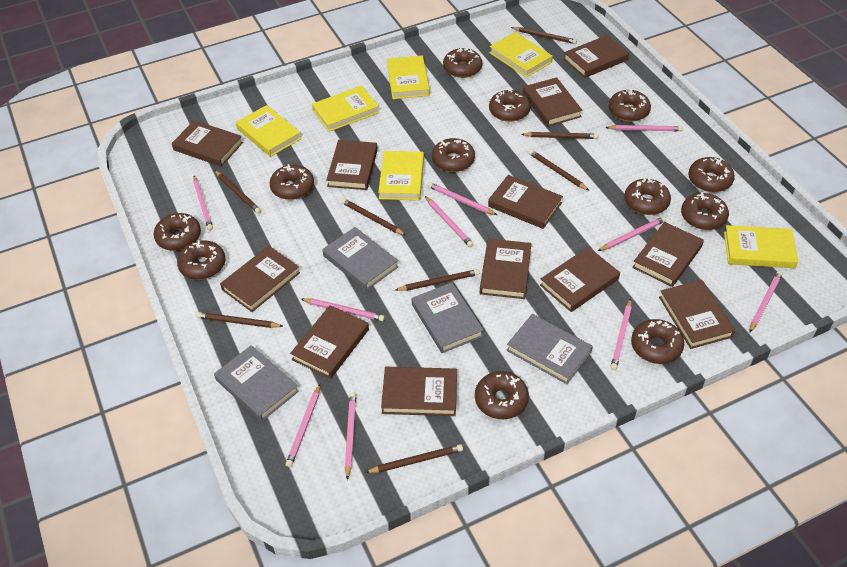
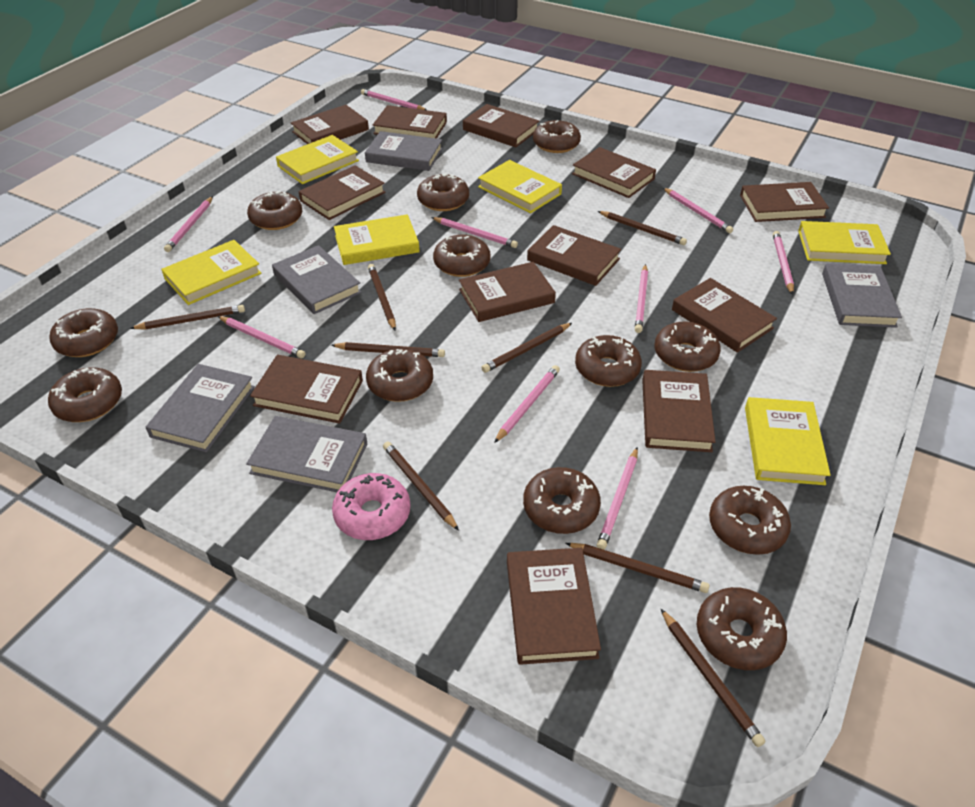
grey book: 4 -> 5
pink donut: 0 -> 1
pink pencil: 10 -> 9

